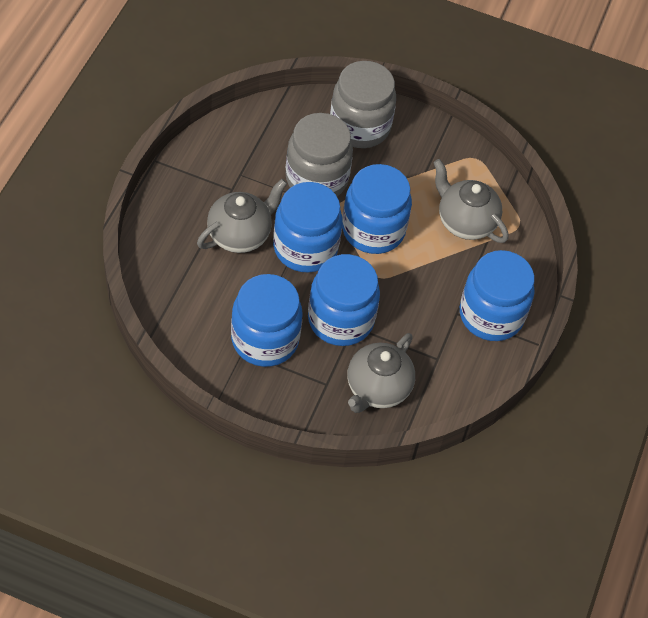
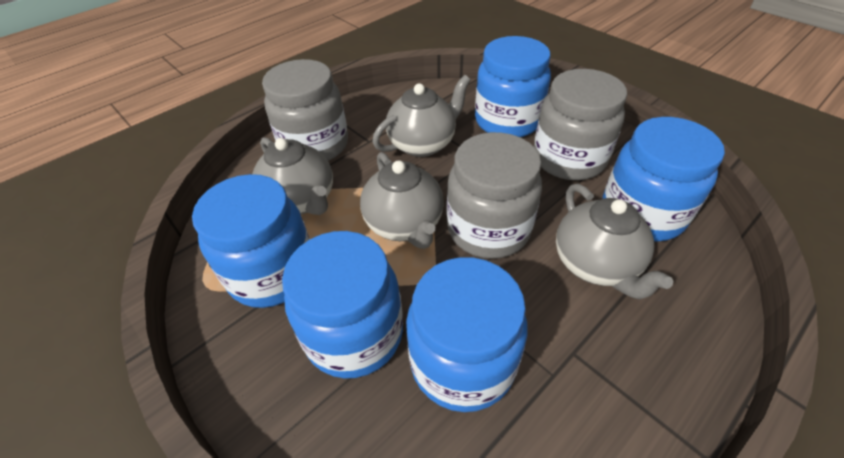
grey jar: 2 -> 3
grey teapot: 3 -> 4

